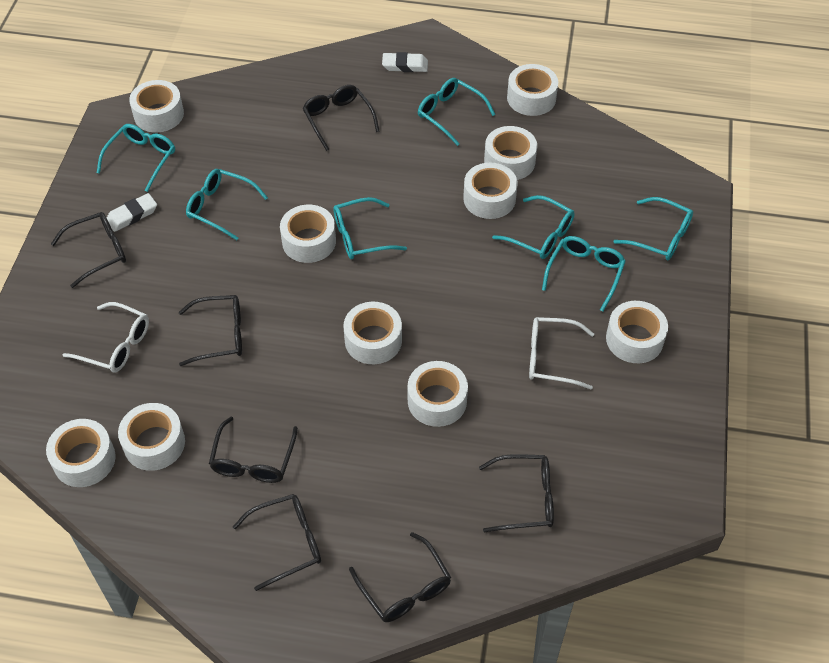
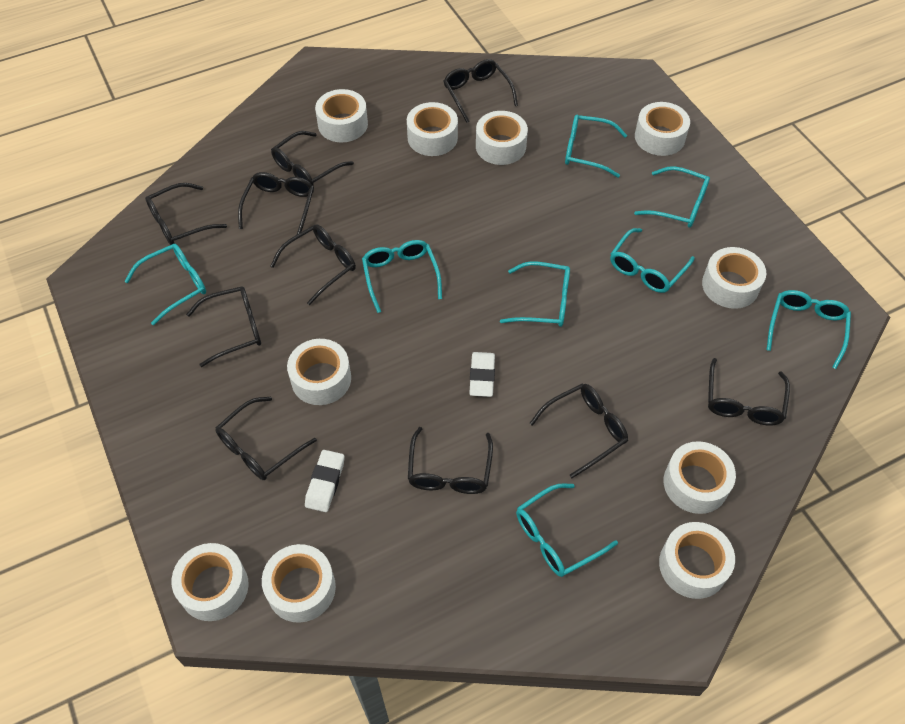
black glasses: 7 -> 10
turquoise glasses: 7 -> 8
white glasses: 2 -> 0

